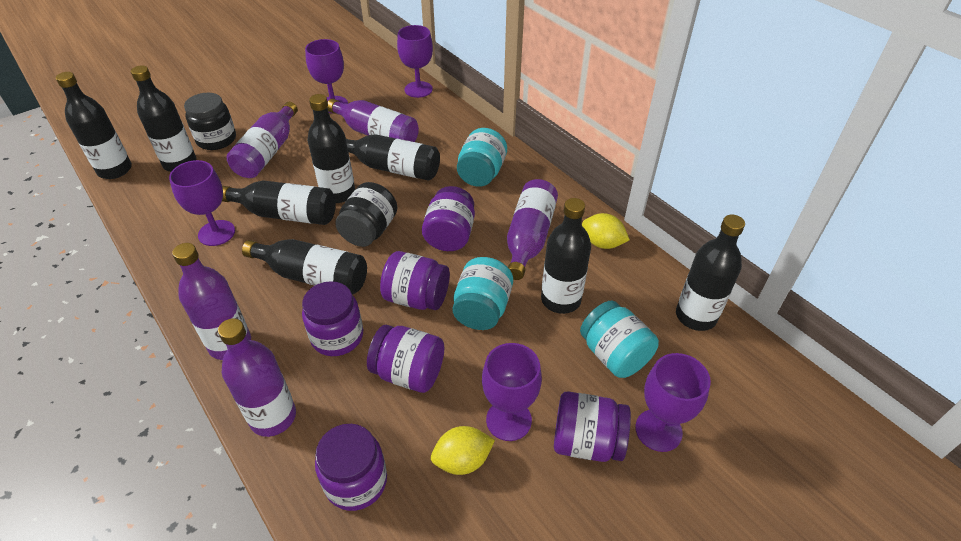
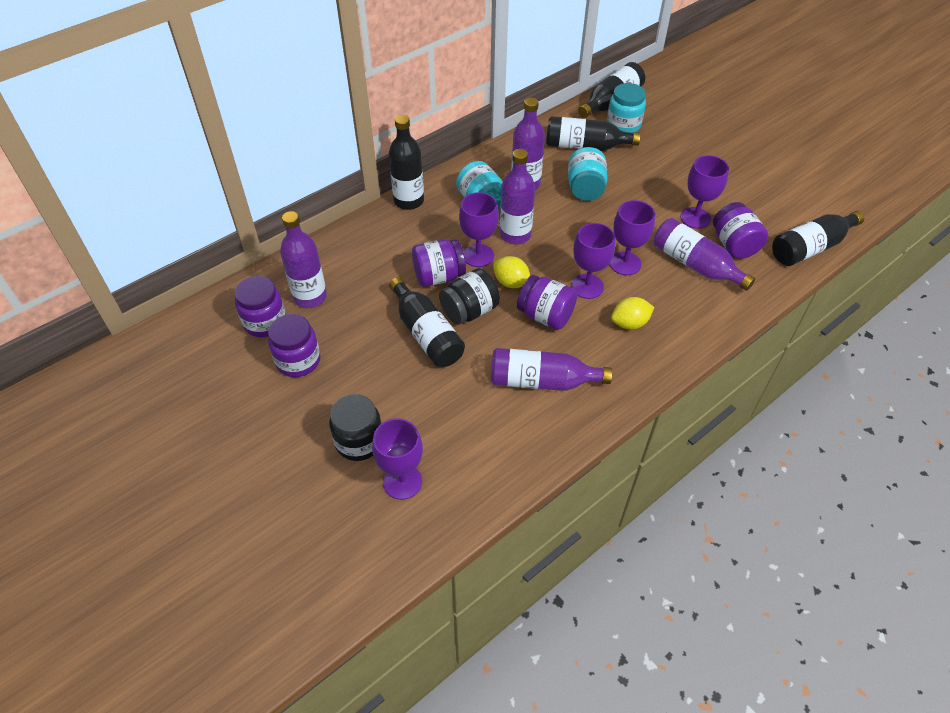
black bottle: 8 -> 5
purple jar: 6 -> 5

